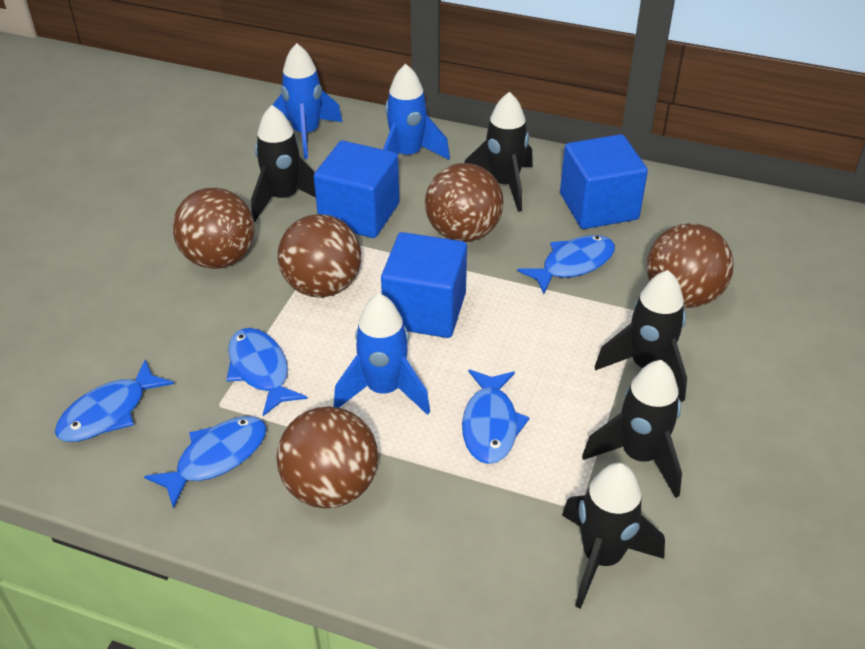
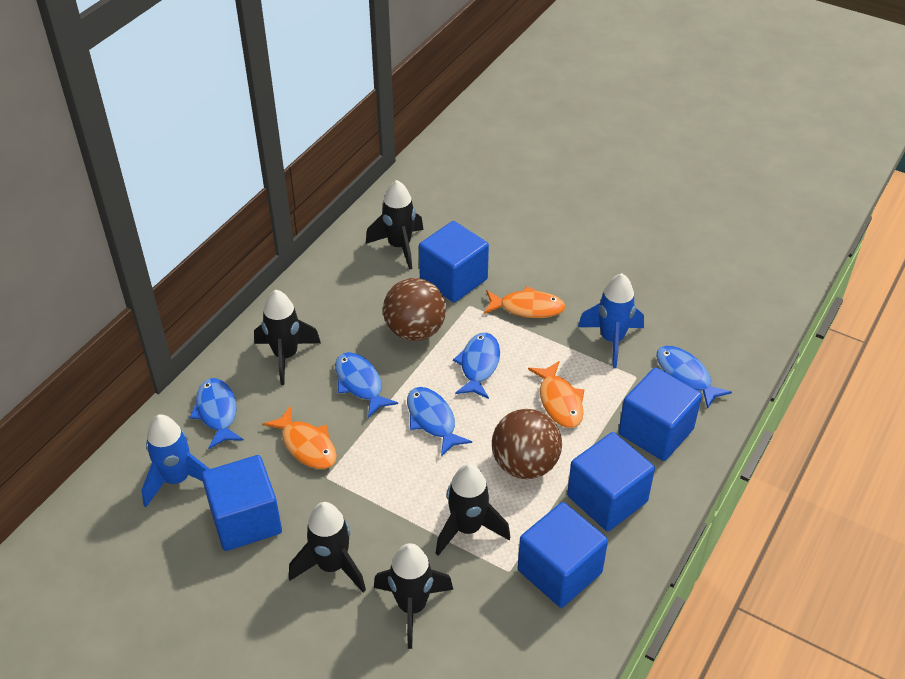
blue cube: 3 -> 5
blue rocket: 3 -> 2
brown ball: 5 -> 2
orange fish: 0 -> 3

